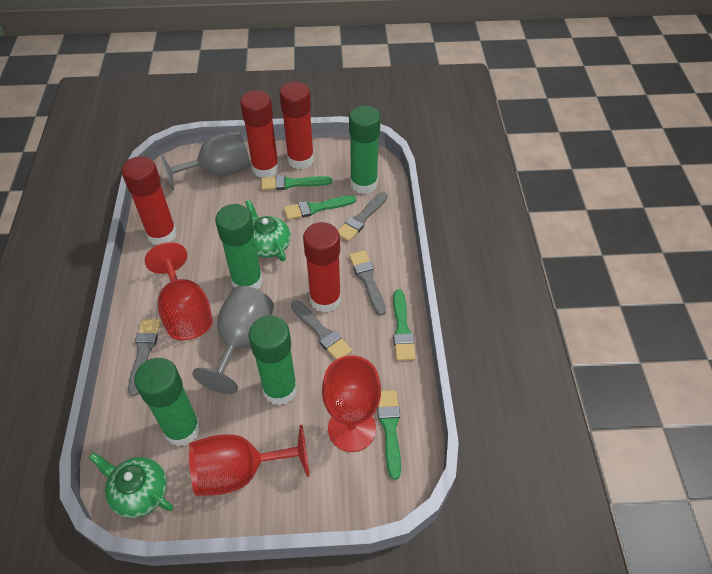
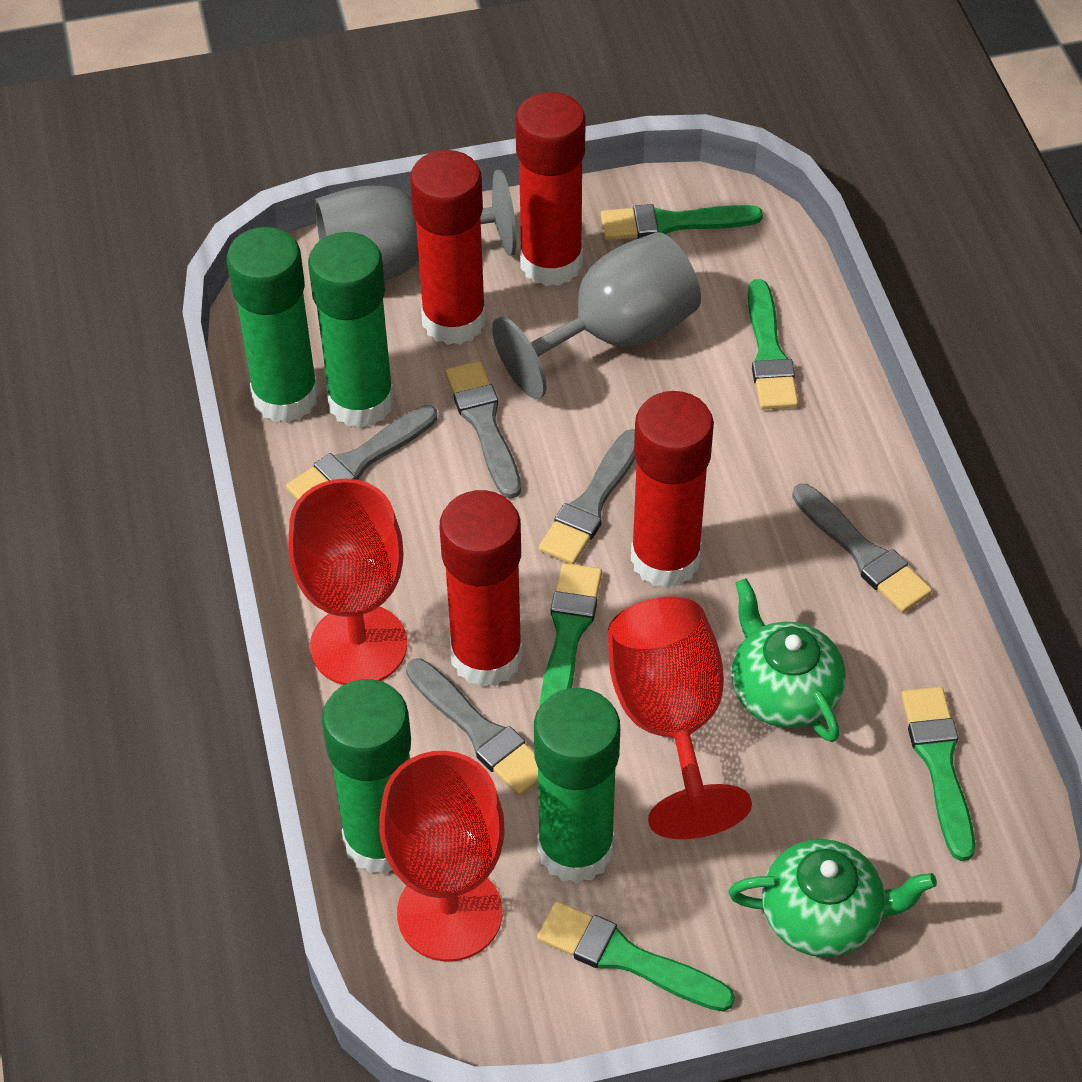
green brush: 4 -> 5
grey brush: 4 -> 5

